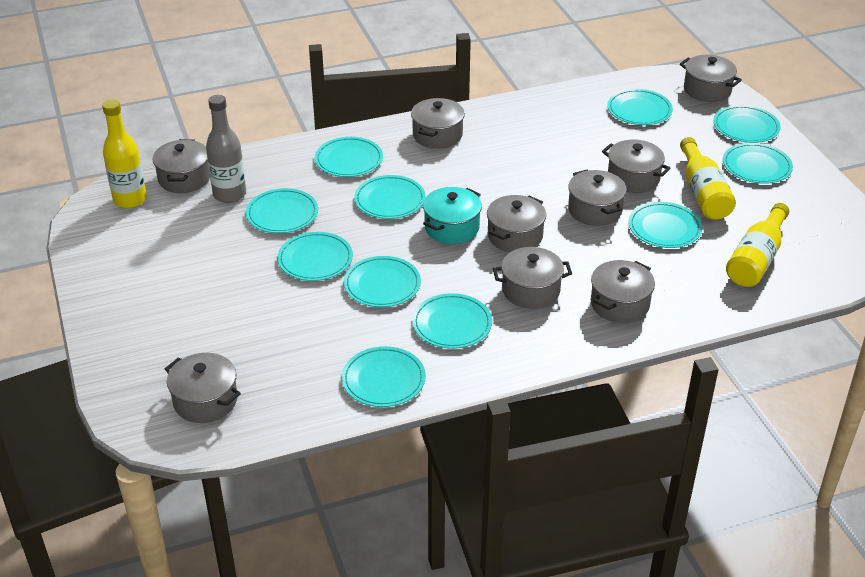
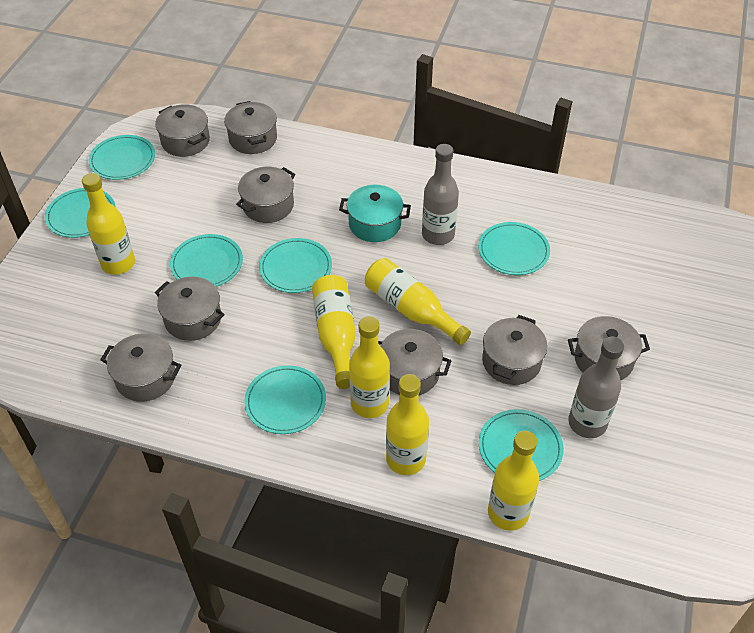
grey bottle: 1 -> 2
grey pot: 9 -> 8
turquoise plate: 11 -> 7
yellow bottle: 3 -> 6

